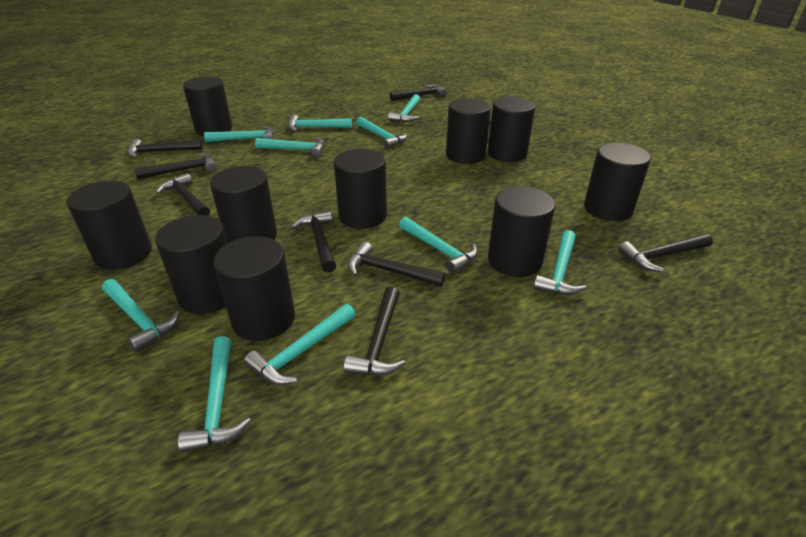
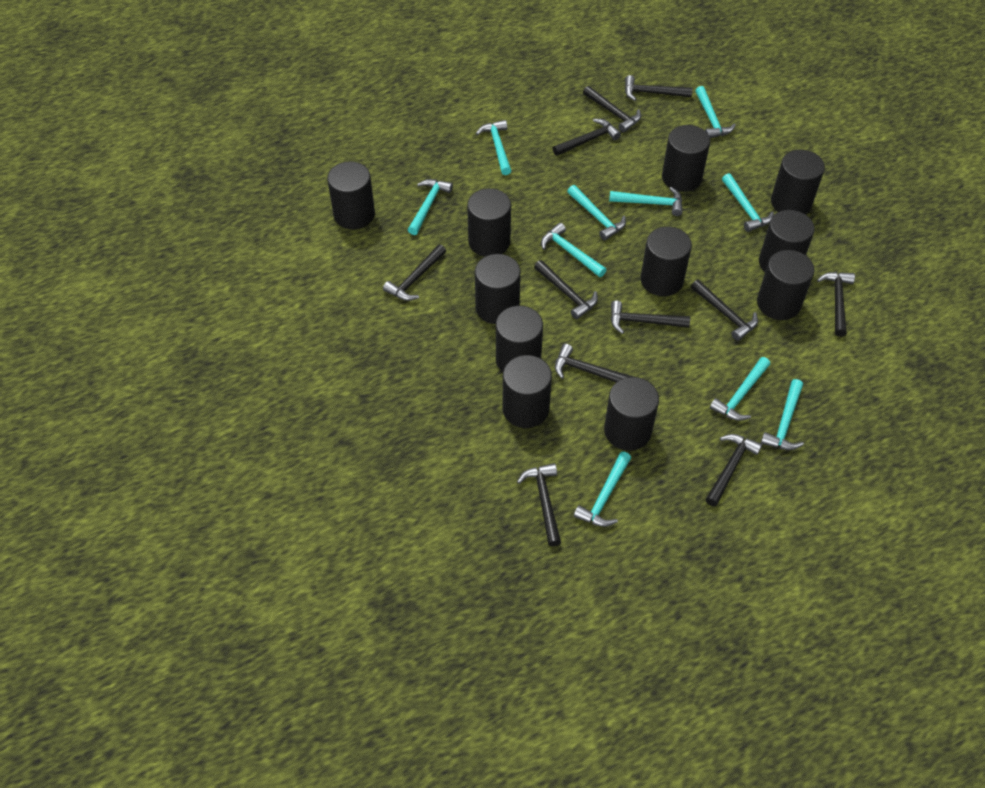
black cylinder: 10 -> 11
black hammer: 8 -> 11

